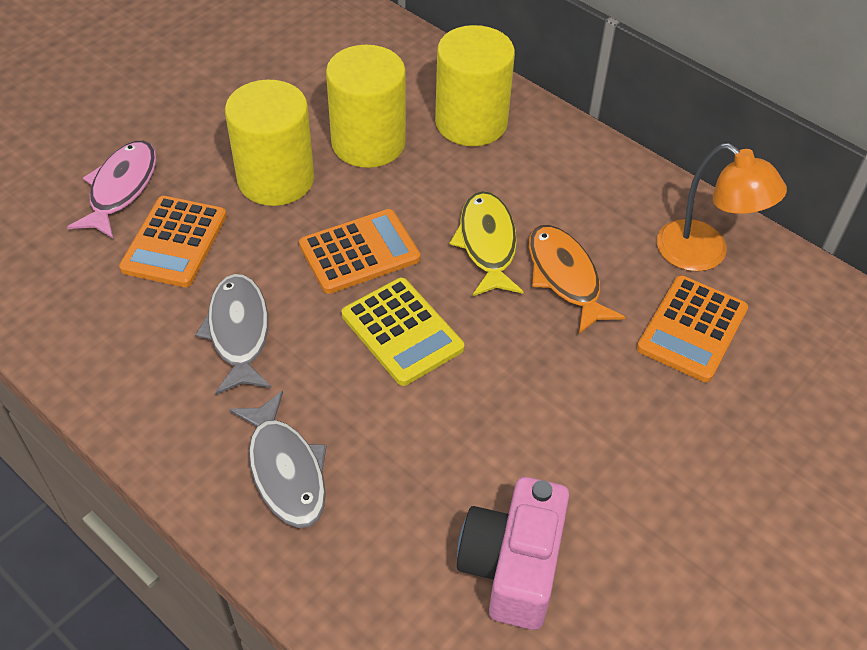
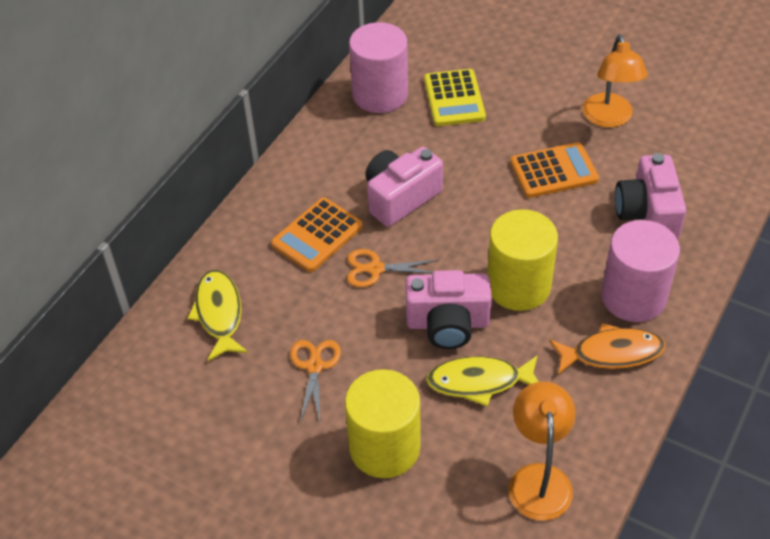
grey fish: 2 -> 0
orange calculator: 3 -> 2
orange lamp: 1 -> 2
orange scissors: 0 -> 2
pink camera: 1 -> 3
pink cylinder: 0 -> 2
pink fish: 1 -> 0
yellow cylinder: 3 -> 2
yellow fish: 1 -> 2

